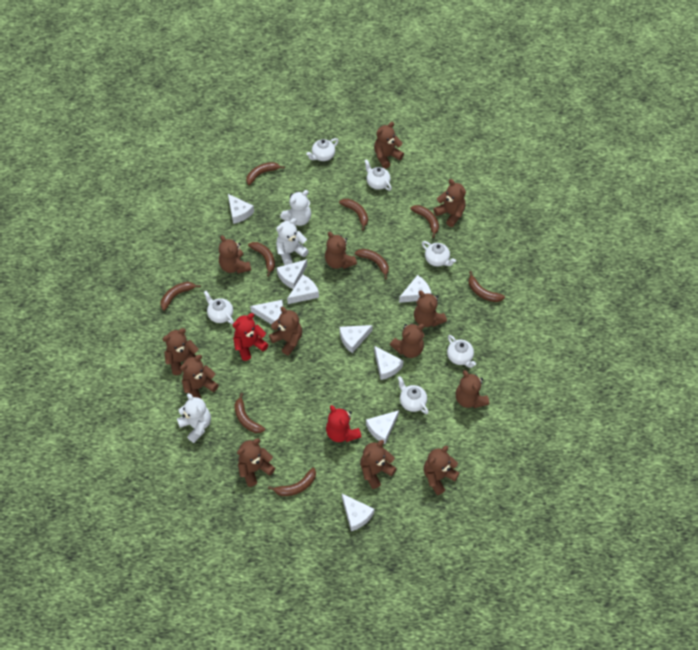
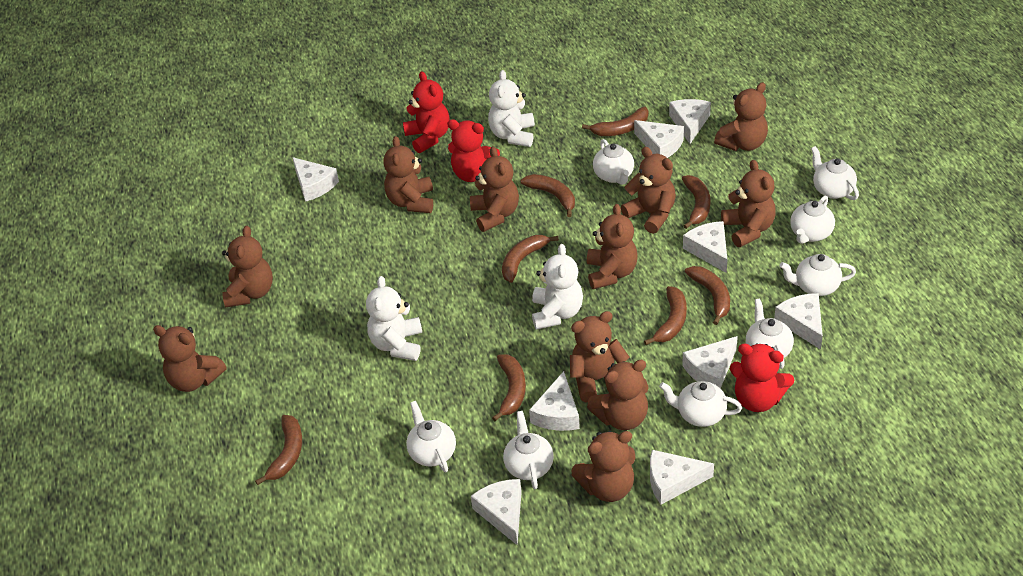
brown banana: 9 -> 8
brown teddy bear: 13 -> 11
red teddy bear: 2 -> 3
white teapot: 6 -> 8

